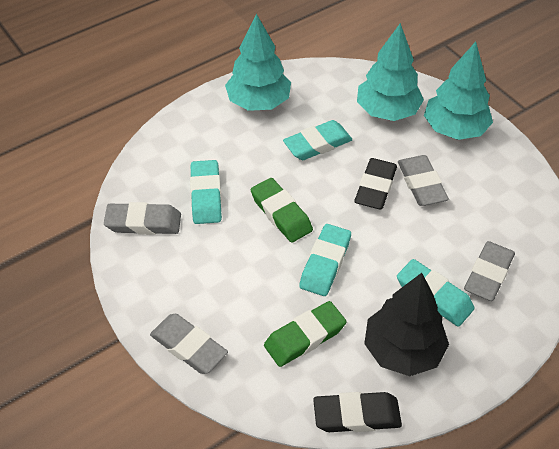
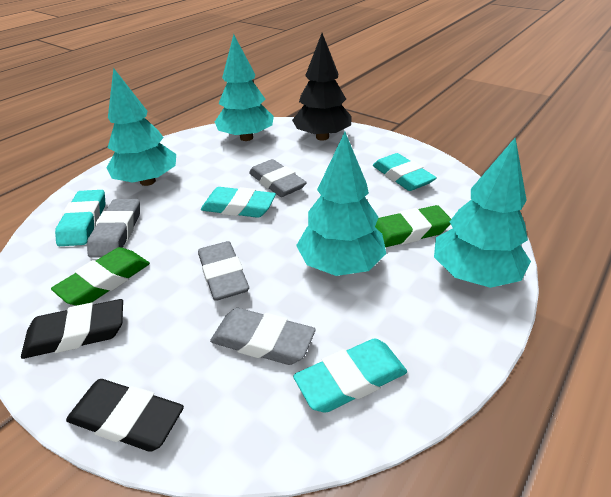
turquoise tree: 3 -> 4

